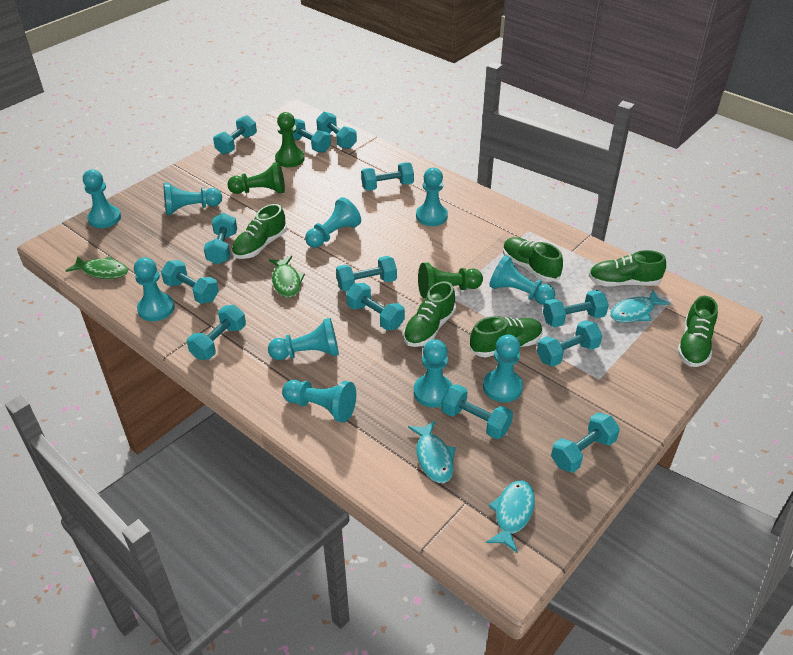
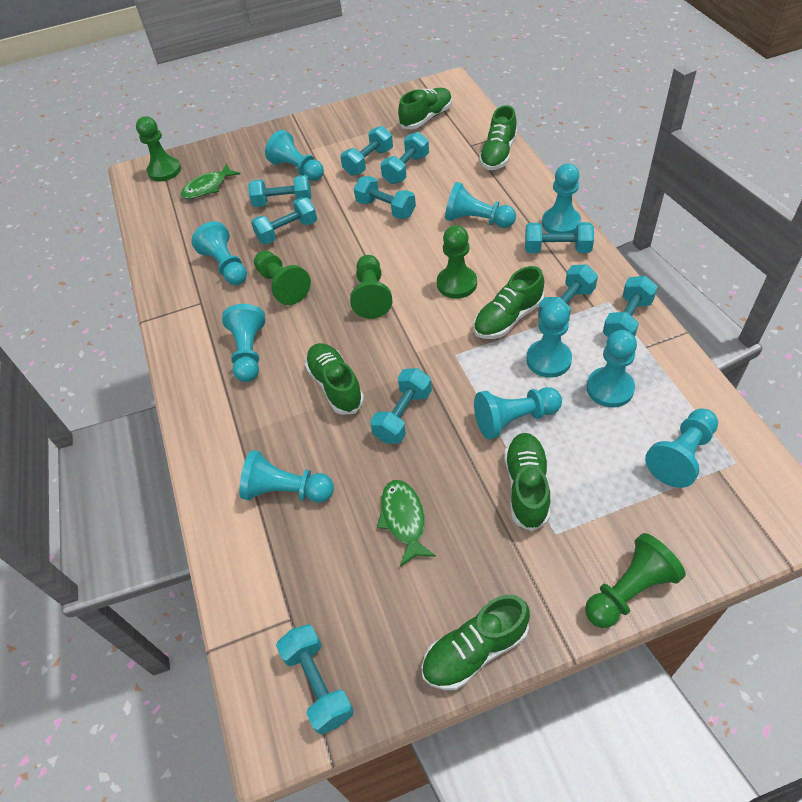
green pawn: 3 -> 5
turquoise dumbbell: 13 -> 10
turquoise fish: 3 -> 0

